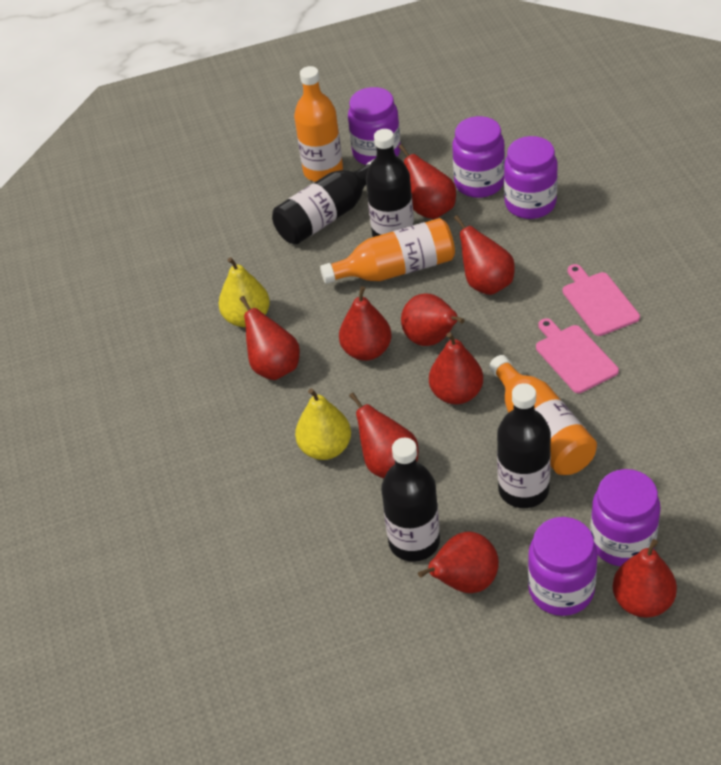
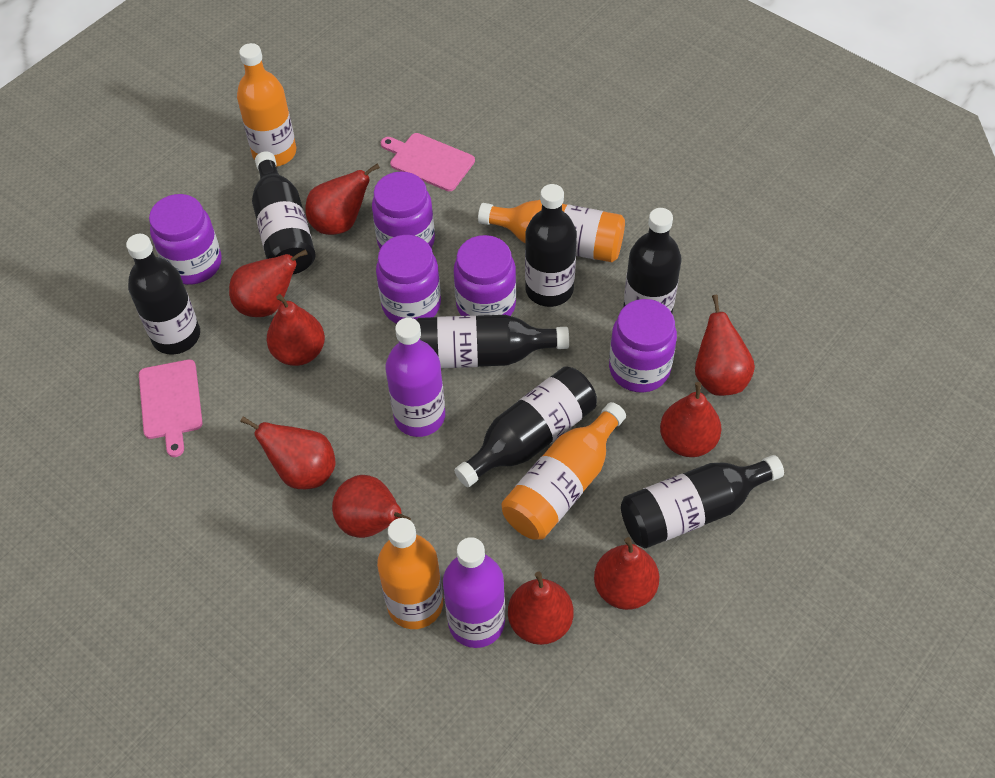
black bottle: 4 -> 7
orange bottle: 3 -> 4
purple bottle: 0 -> 2
yellow pear: 2 -> 0

